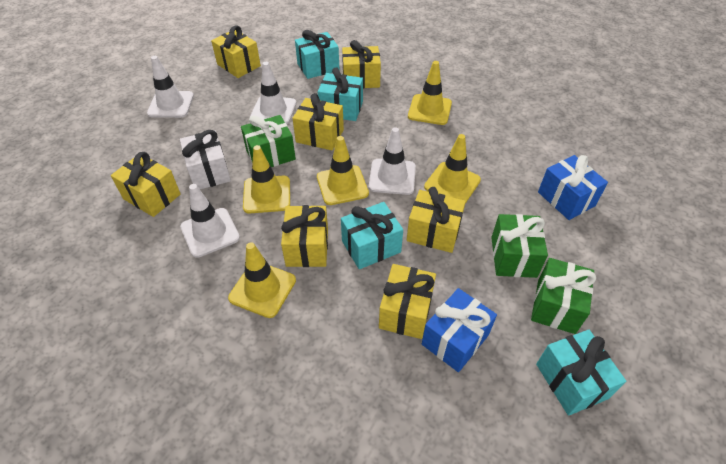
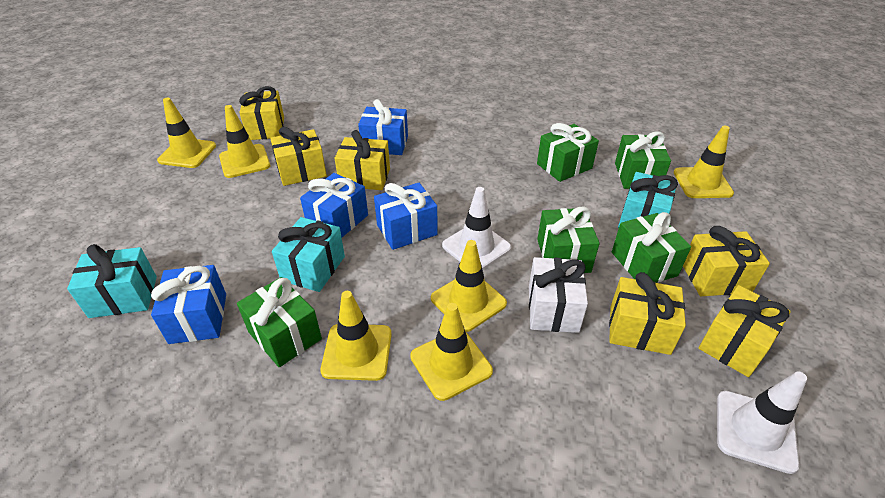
blue gift: 2 -> 4
green gift: 3 -> 5
turquoise gift: 4 -> 3
white traffic cone: 4 -> 2
yellow gift: 7 -> 6
yellow traffic cone: 5 -> 6

